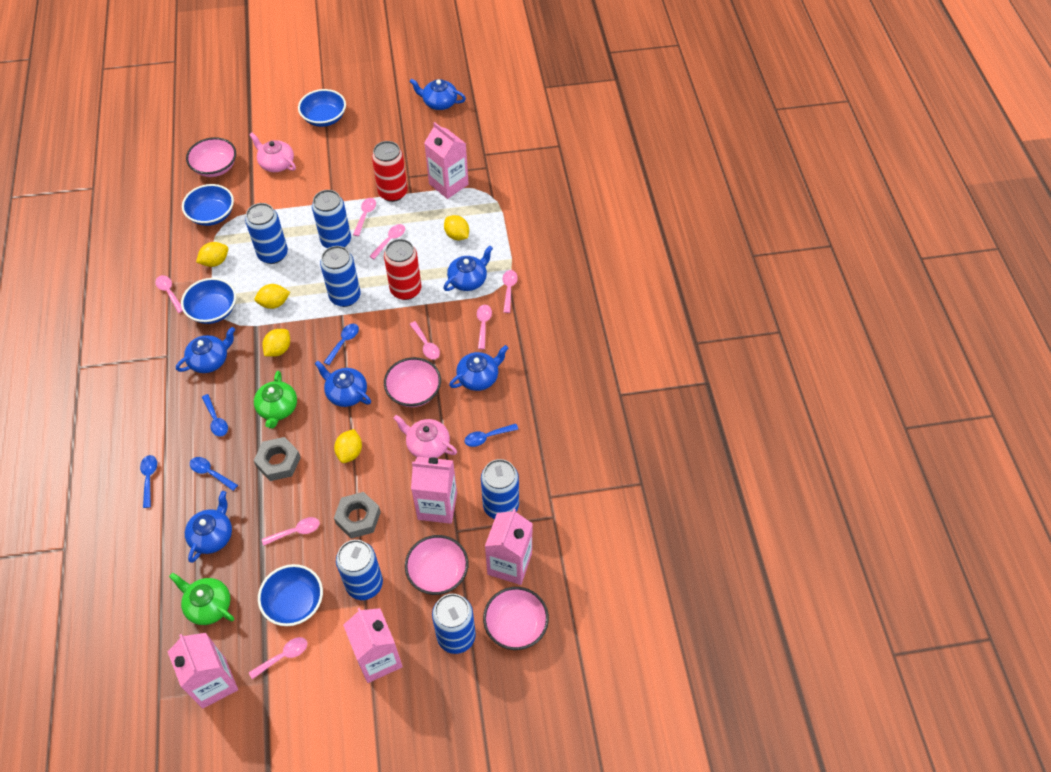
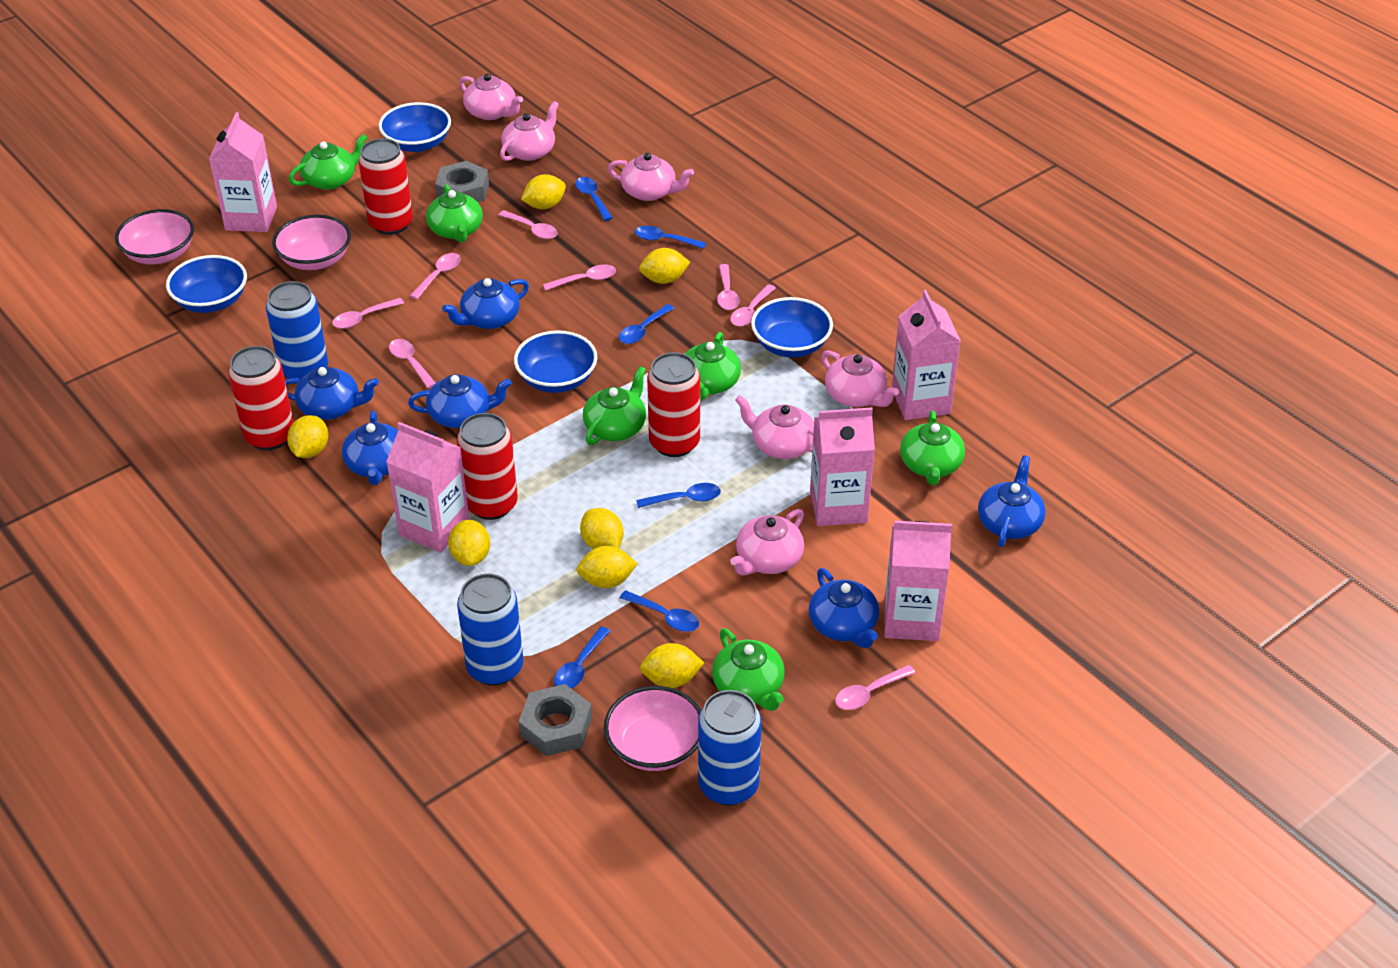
blue can: 6 -> 3
blue spoon: 5 -> 6
green teapot: 2 -> 6
pink bowl: 4 -> 3
pink teapot: 2 -> 6
red can: 2 -> 4
yellow lemon: 5 -> 7

